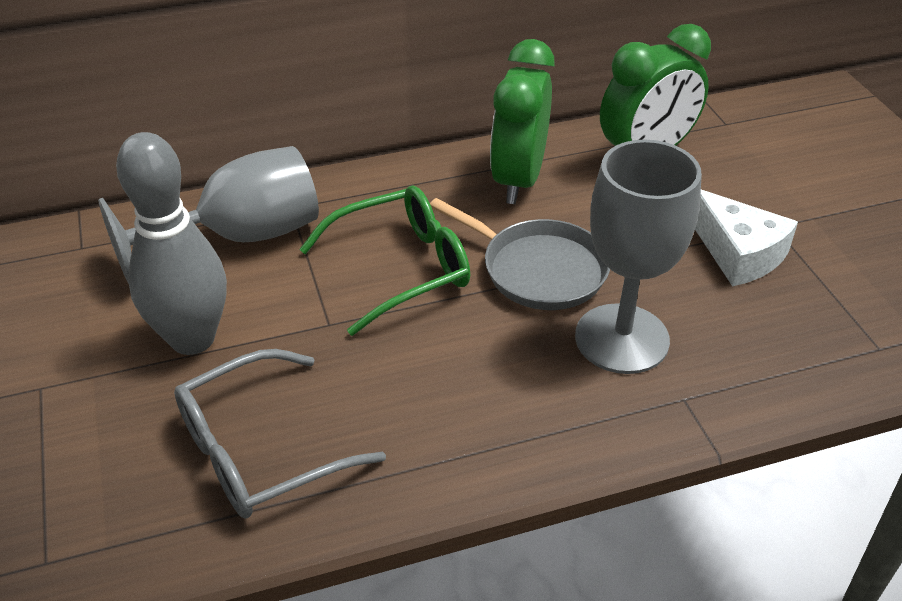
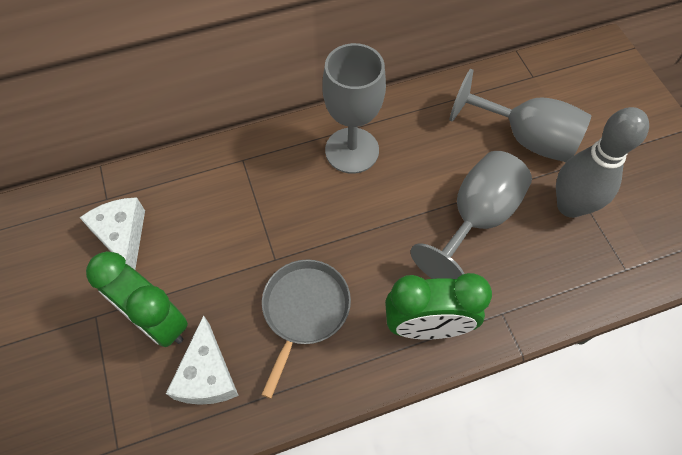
green glasses: 1 -> 0
grey glasses: 1 -> 0
grey goblet: 2 -> 3
white cheese: 1 -> 2

